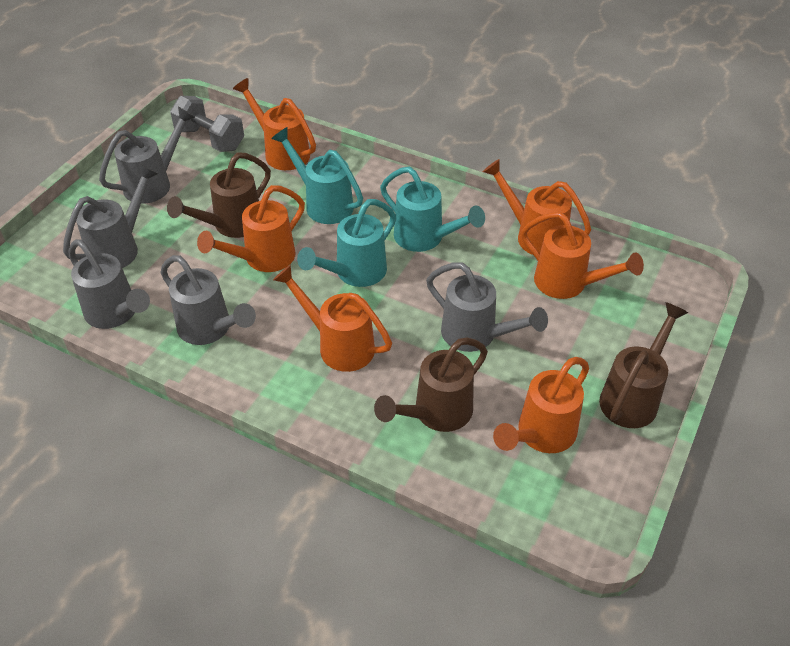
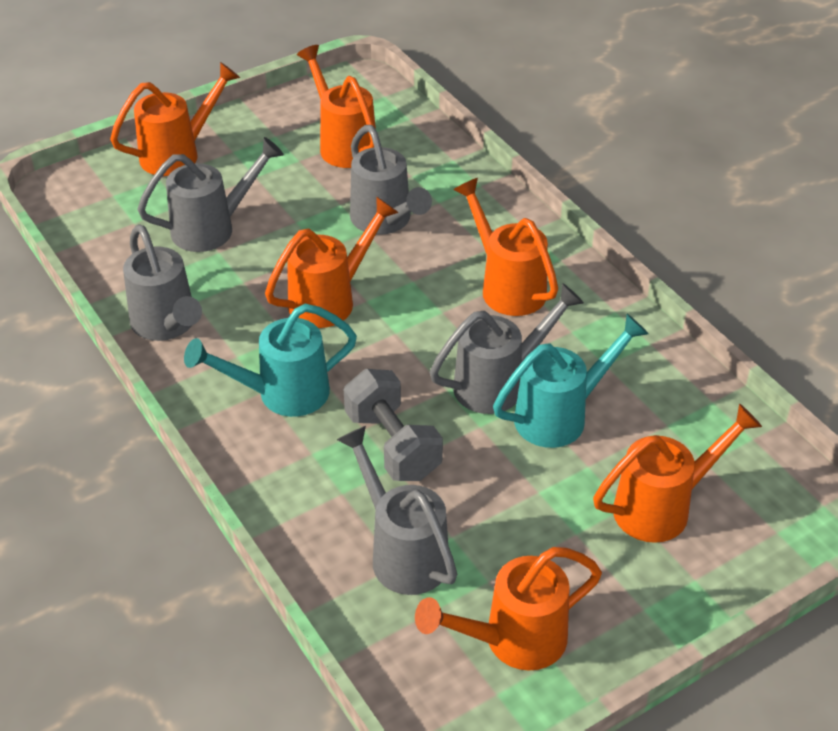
brown watering can: 3 -> 0
turquoise watering can: 3 -> 2

